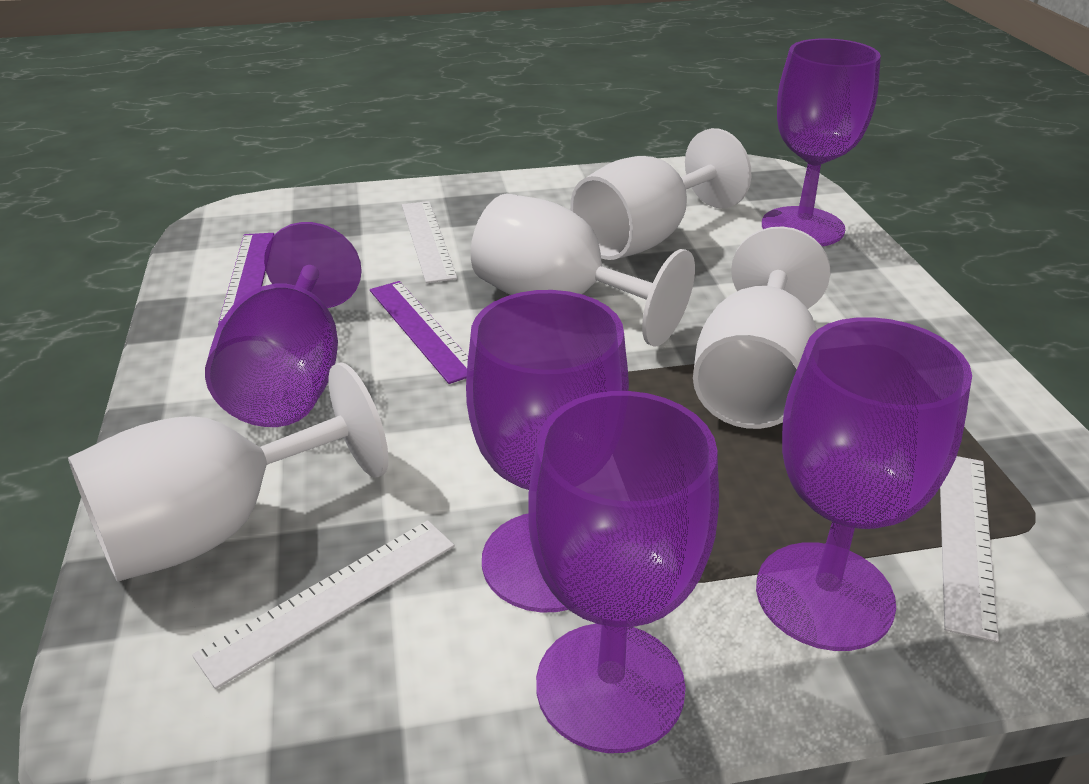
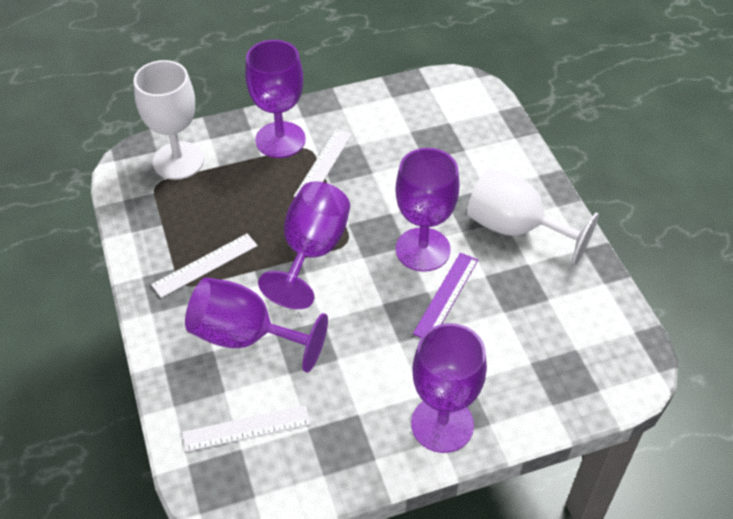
purple ruler: 2 -> 1
white goblet: 4 -> 2

